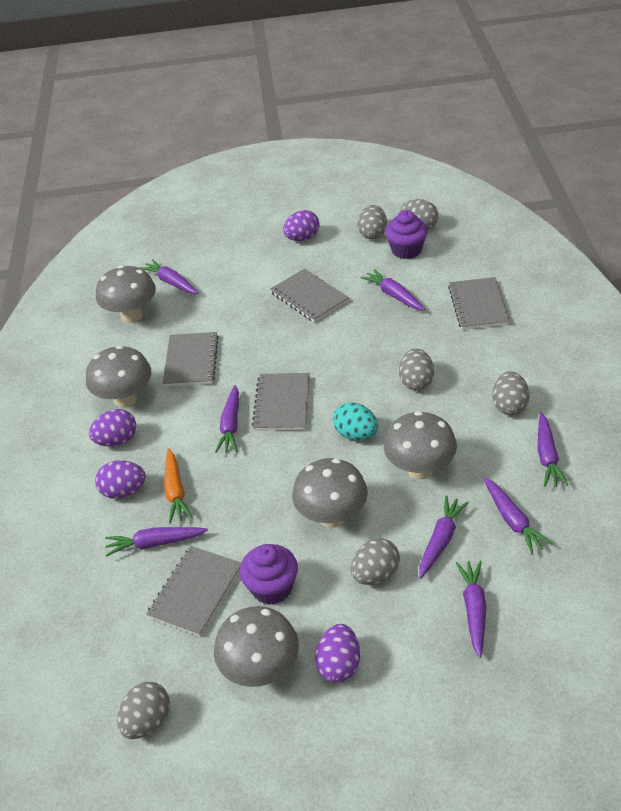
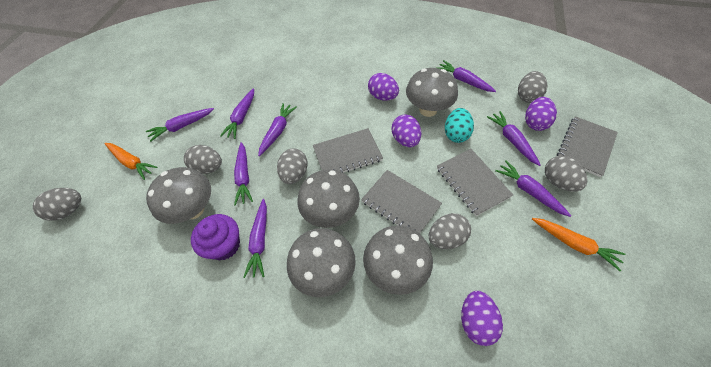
grey notebook: 5 -> 4
orange carrot: 1 -> 2
purple cupcake: 2 -> 1

